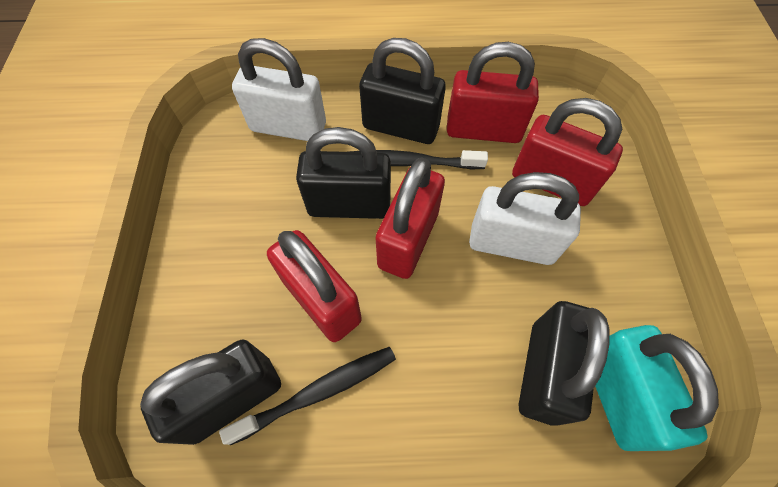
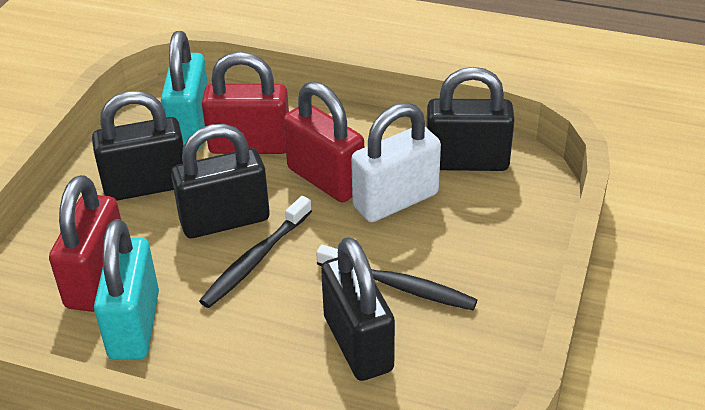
red padlock: 4 -> 3
turquoise padlock: 1 -> 2
white padlock: 2 -> 1

